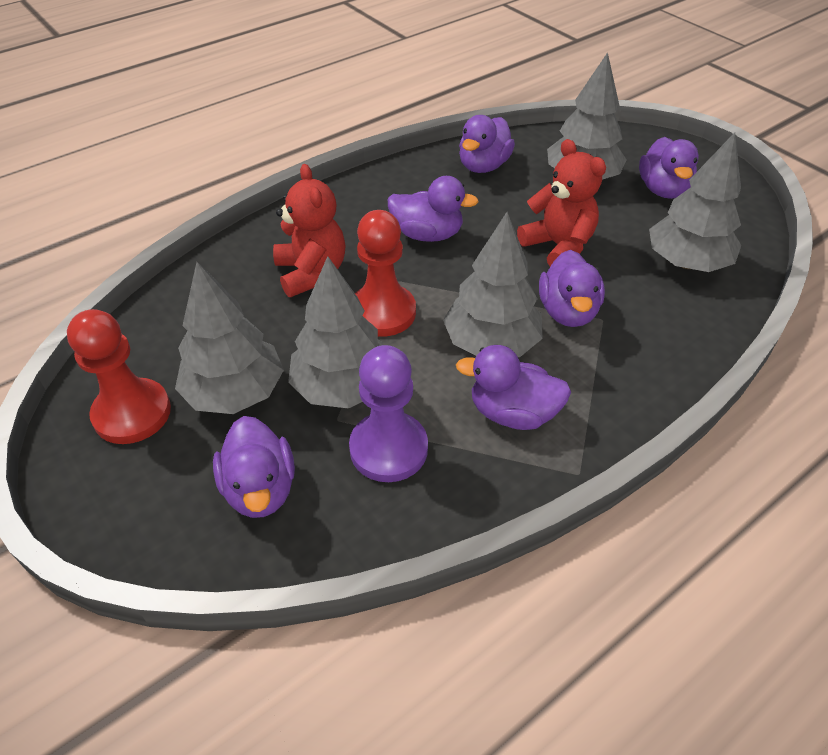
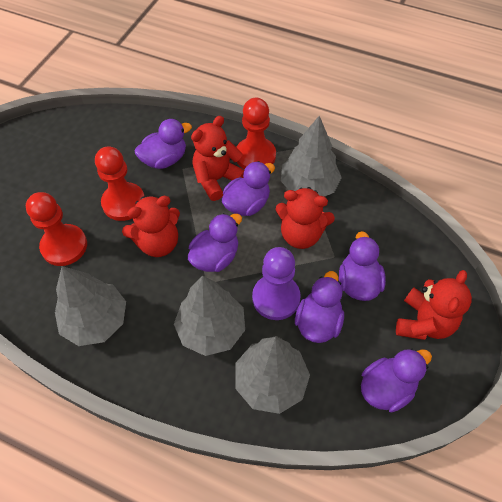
grey tree: 5 -> 4
red pawn: 2 -> 3
red teddy bear: 2 -> 4

